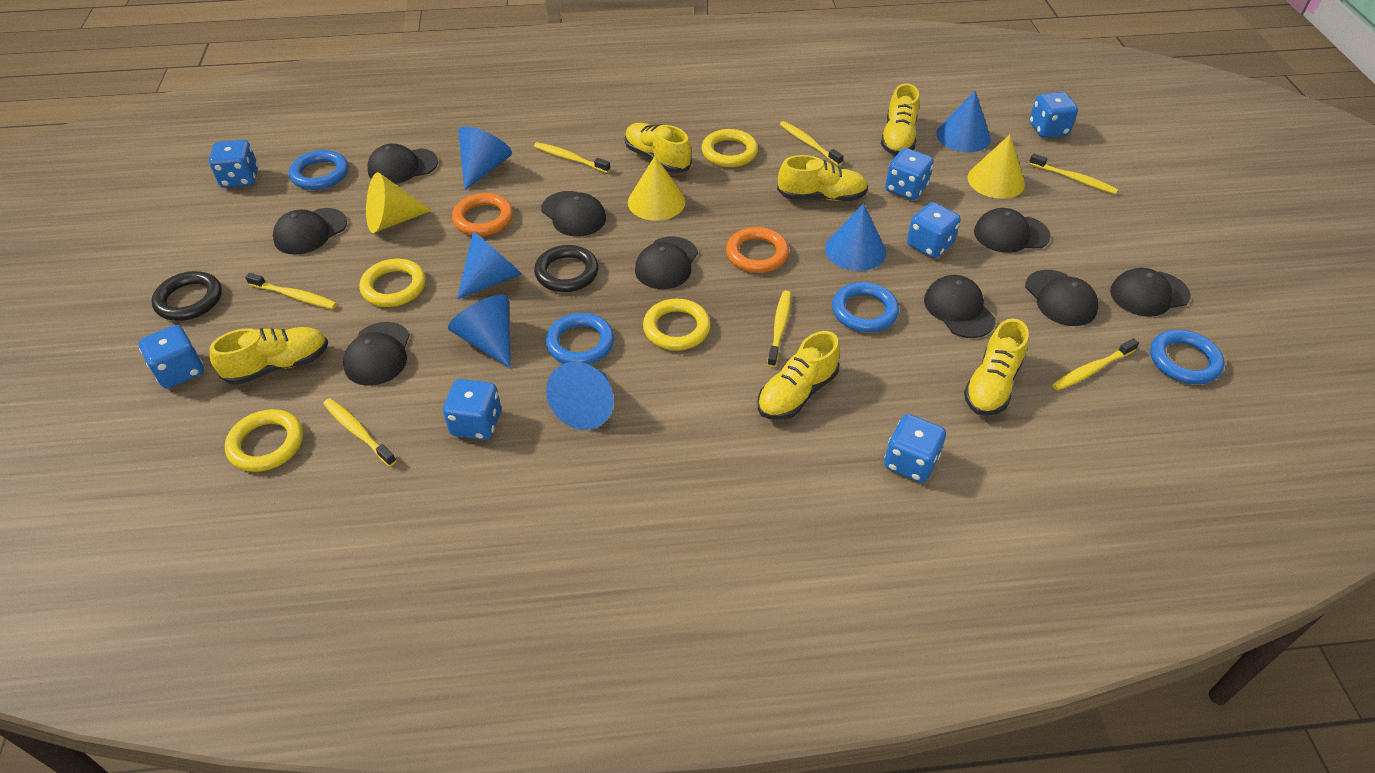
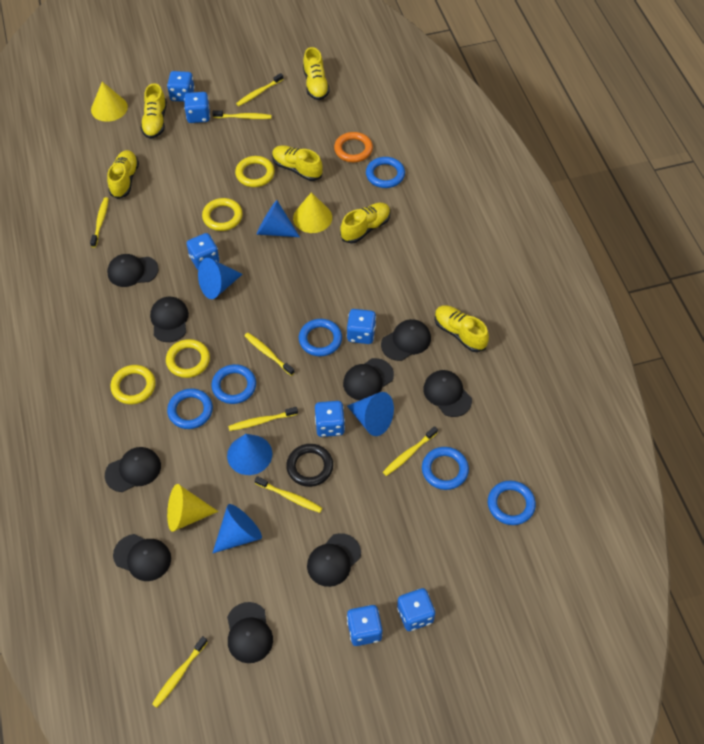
black ring: 2 -> 1
blue cone: 6 -> 5
blue ring: 4 -> 6
orange ring: 2 -> 1
yellow toothbrush: 7 -> 8

